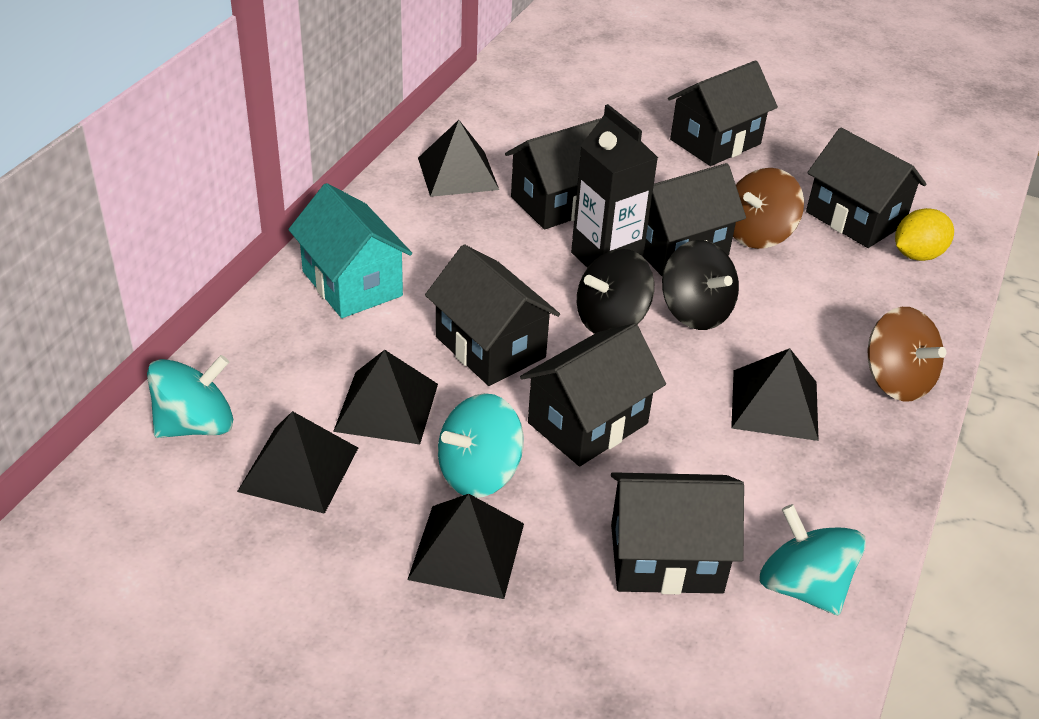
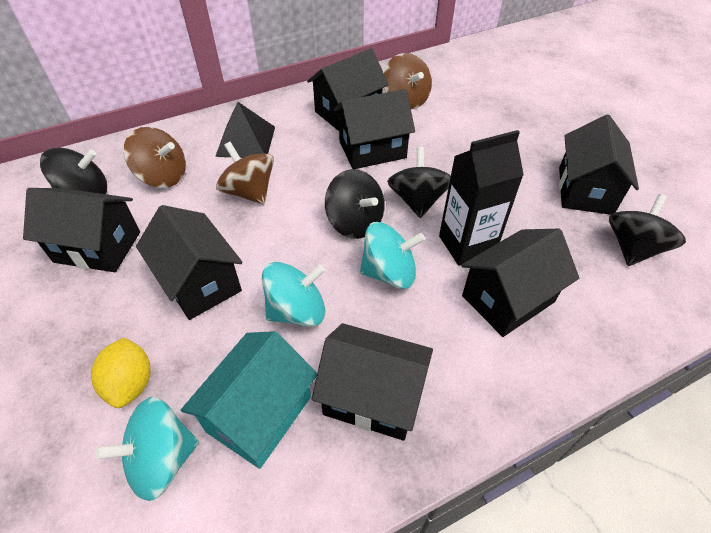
black pyramid: 5 -> 1
black spinning top: 2 -> 4
brown spinning top: 2 -> 3

